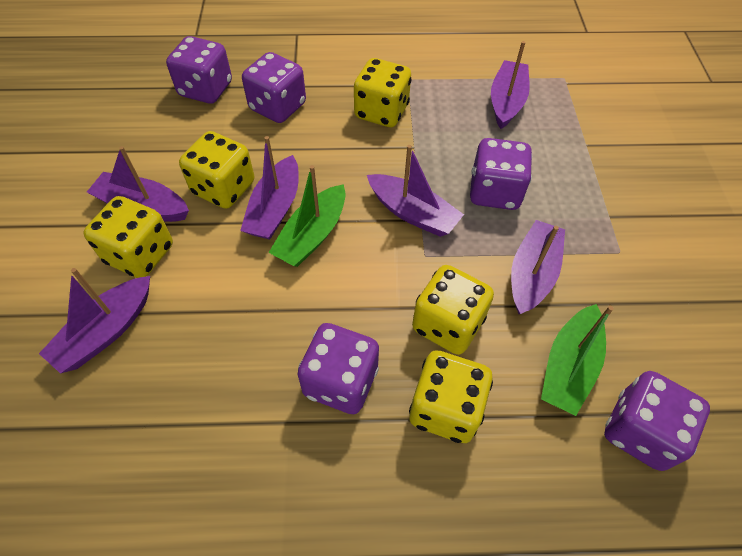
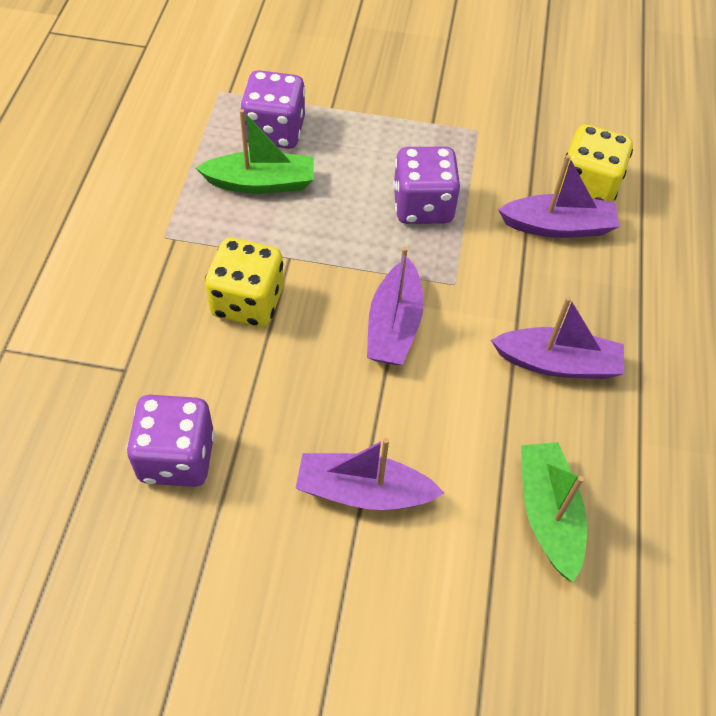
purple boat: 6 -> 4
purple dice: 5 -> 3
yellow dice: 5 -> 2

